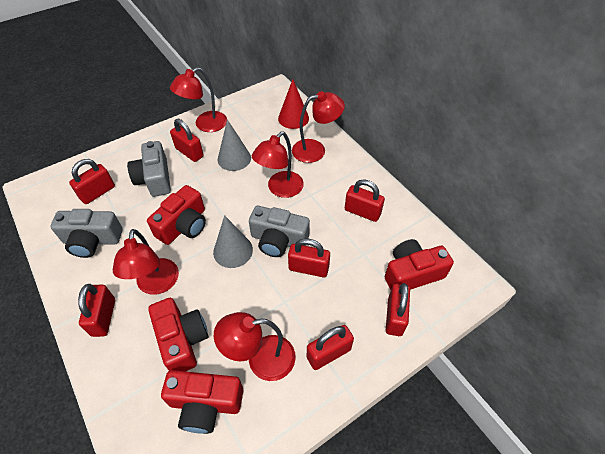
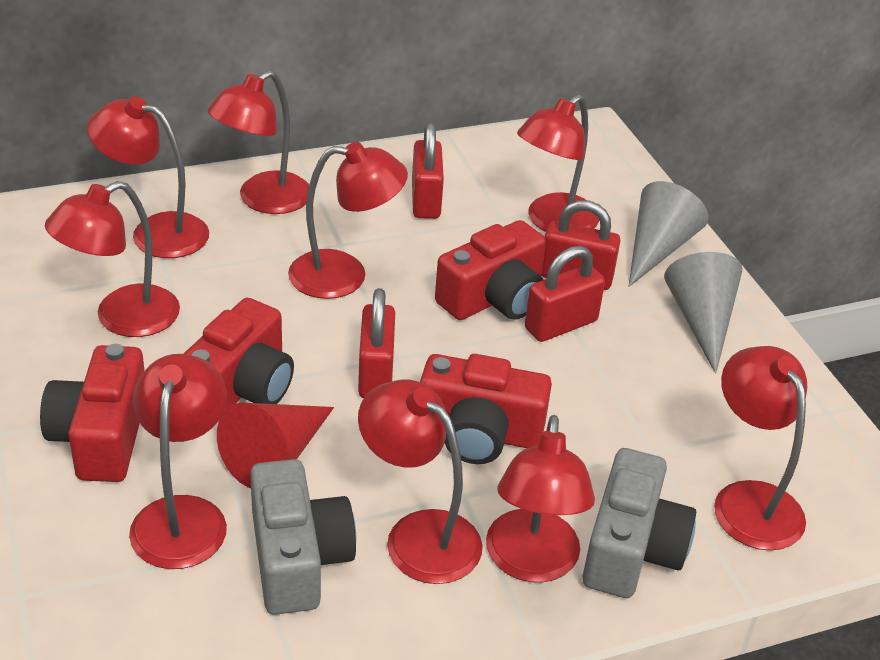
grey camera: 3 -> 2
red lamp: 5 -> 9
red padlock: 7 -> 4

